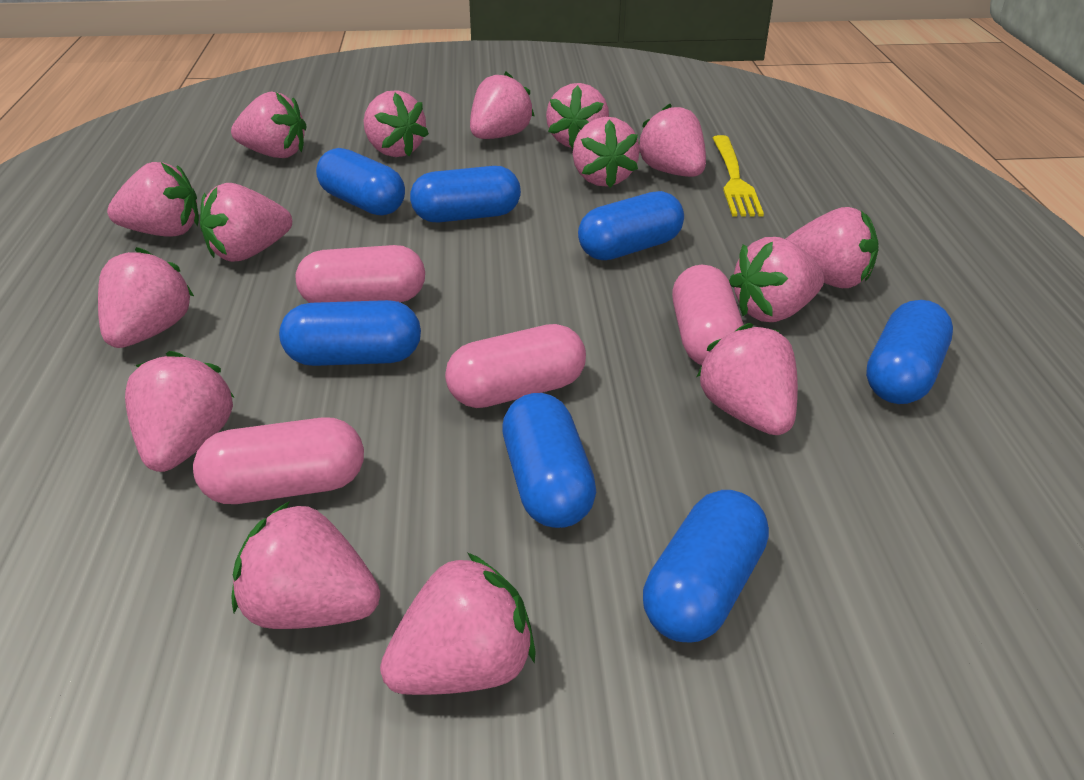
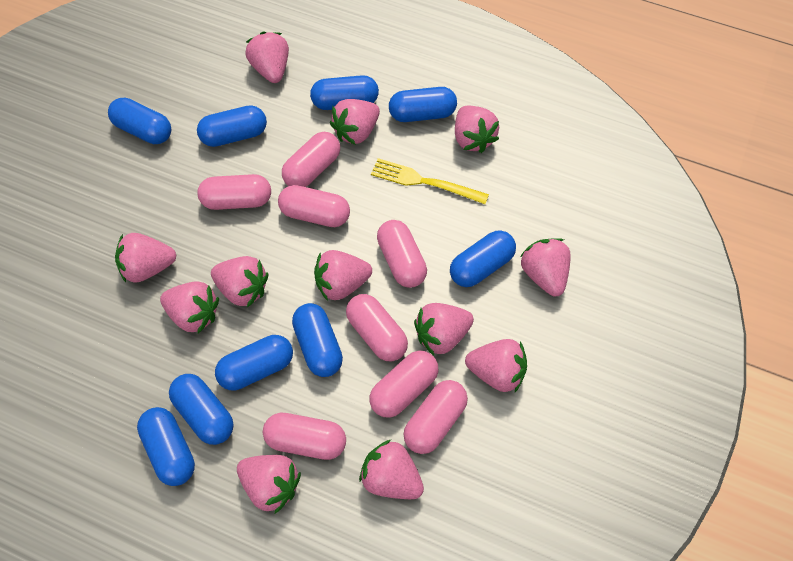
blue capsule: 7 -> 9
pink capsule: 4 -> 8
pink strawberry: 15 -> 12

